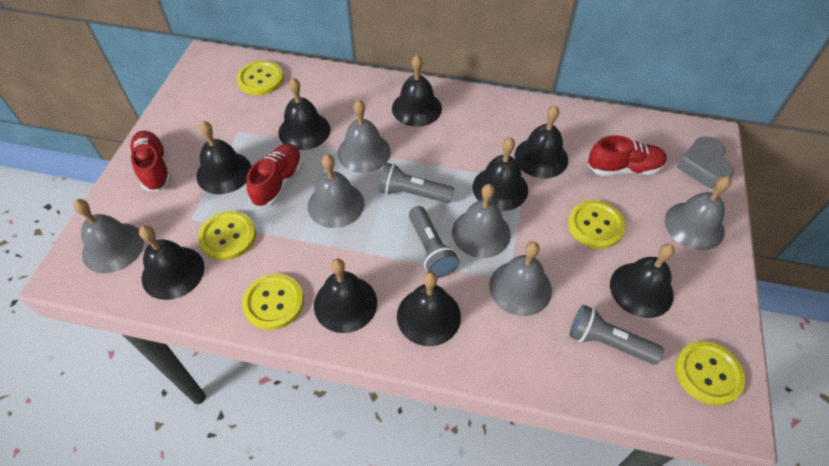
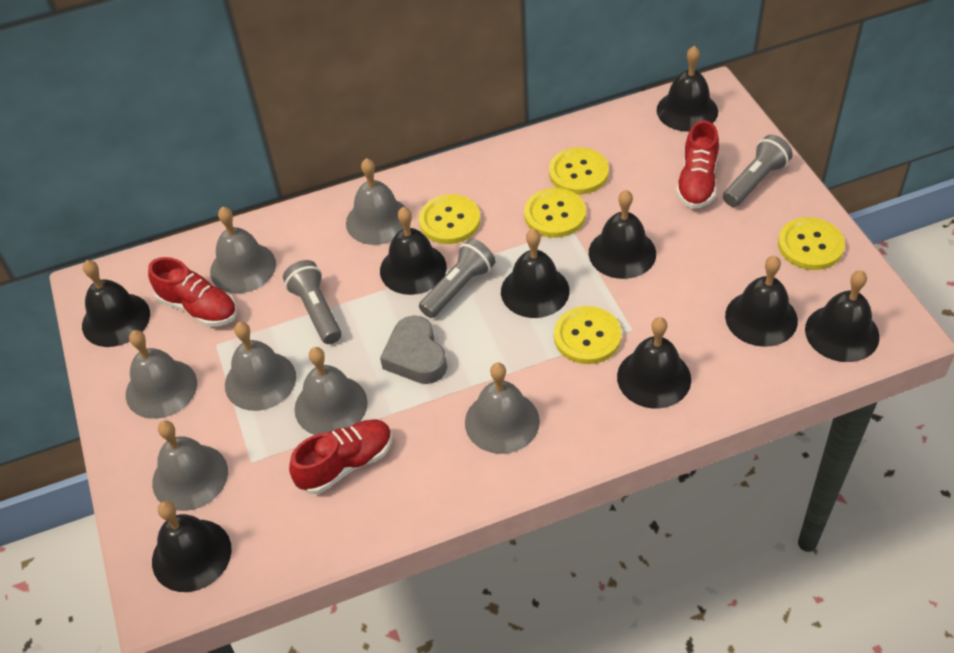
grey bell: 6 -> 7

